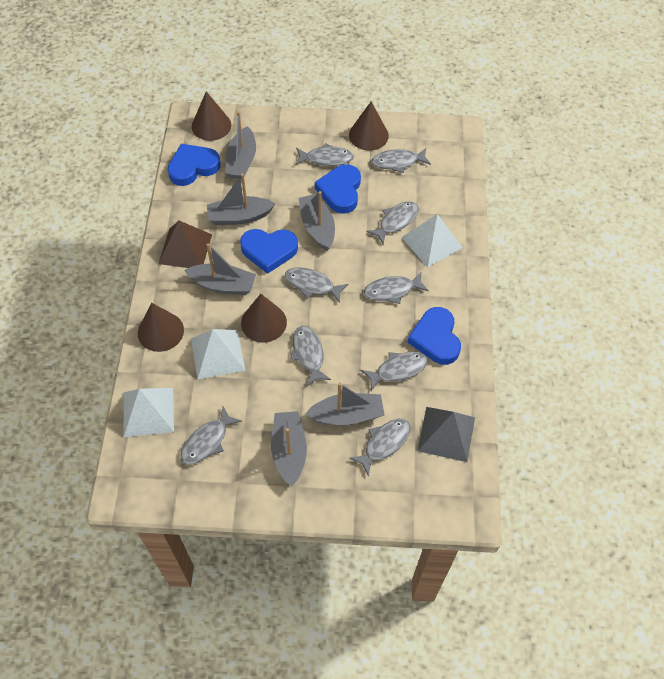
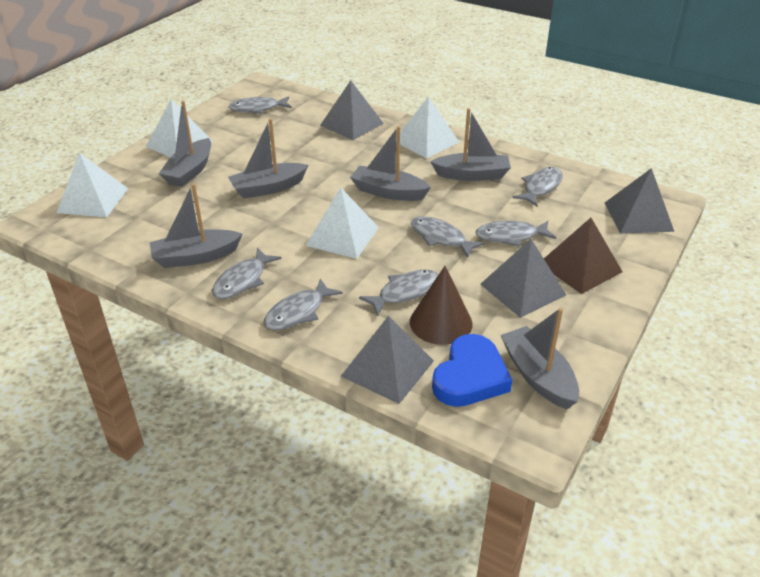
blue heart: 4 -> 1
brown cone: 4 -> 1
grey fish: 9 -> 7
grey pyramid: 1 -> 4
white pyramid: 3 -> 4

